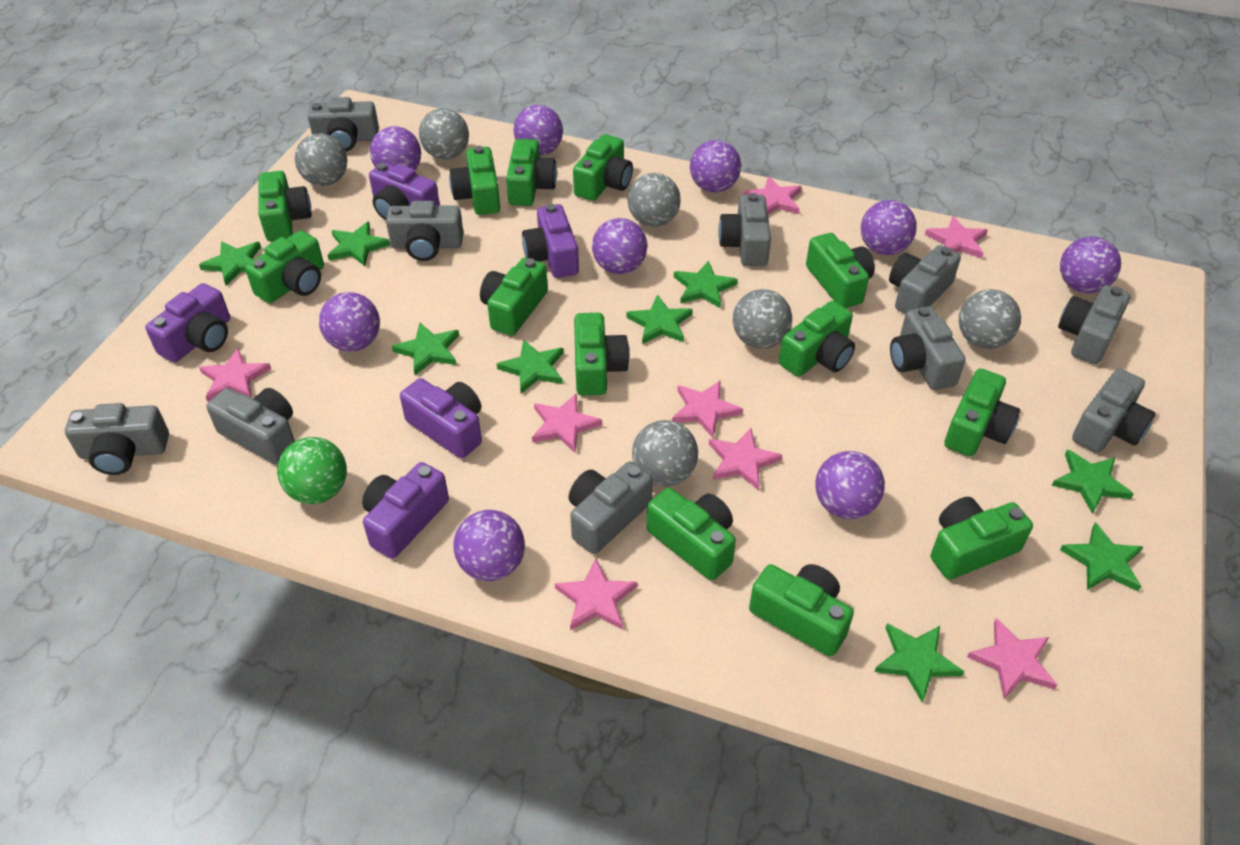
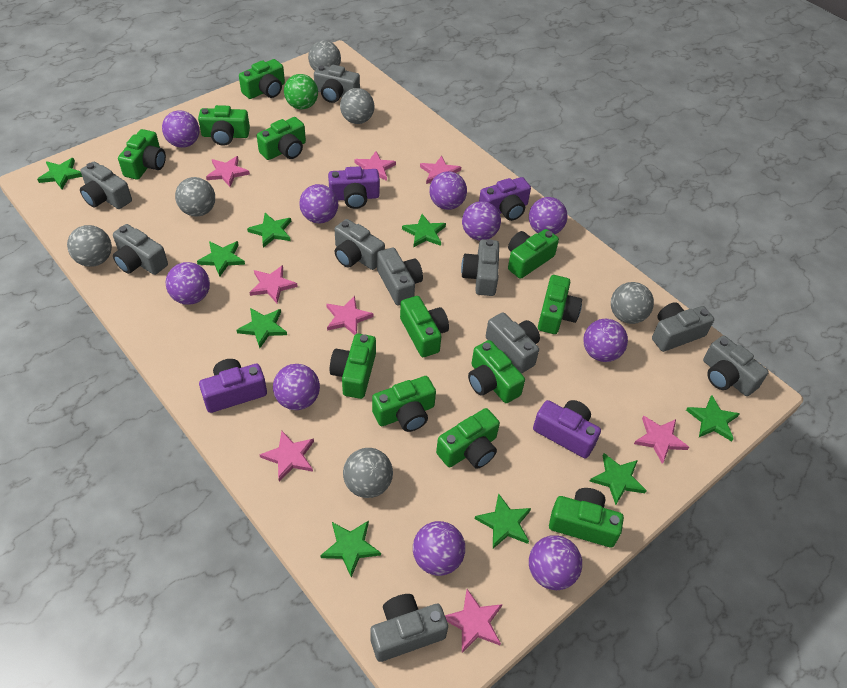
green camera: 13 -> 12
purple ball: 9 -> 10
purple camera: 5 -> 4

